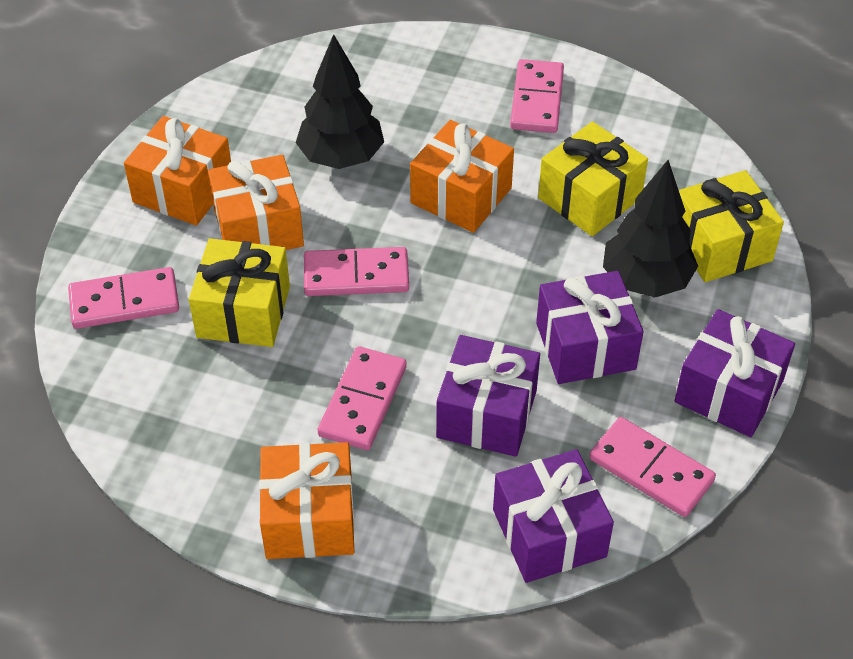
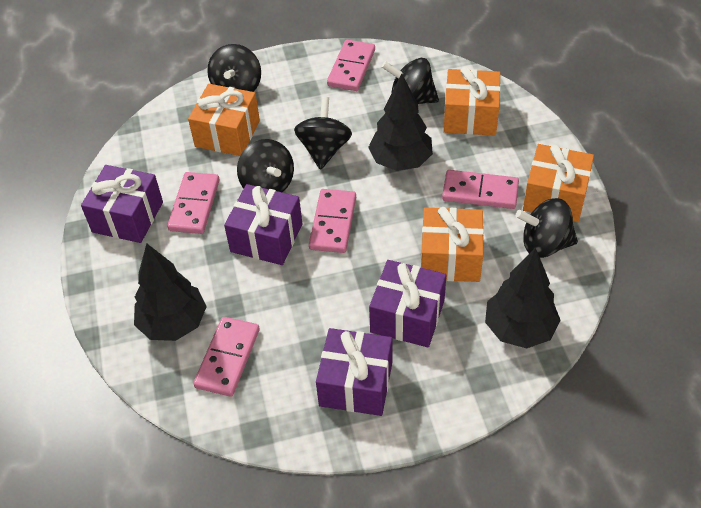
black spinning top: 0 -> 5
black tree: 2 -> 3
yellow gift: 3 -> 0

